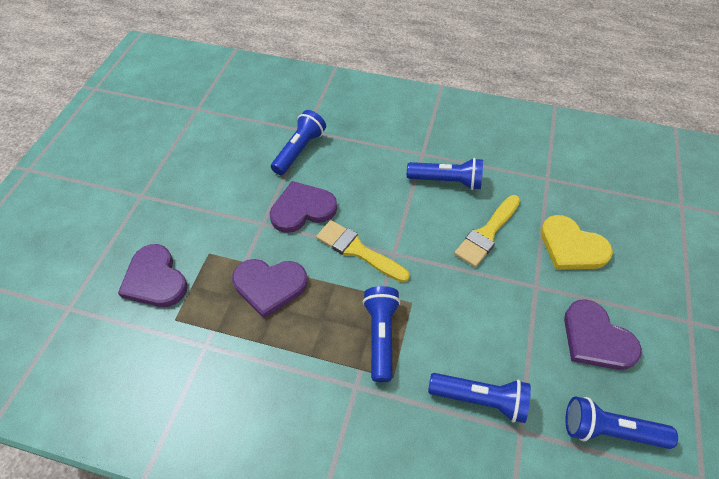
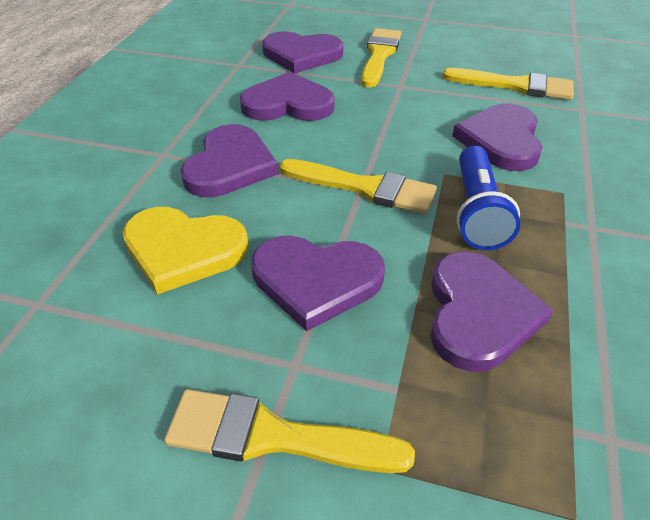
blue flashlight: 5 -> 1
purple heart: 4 -> 6
yellow brush: 2 -> 4

